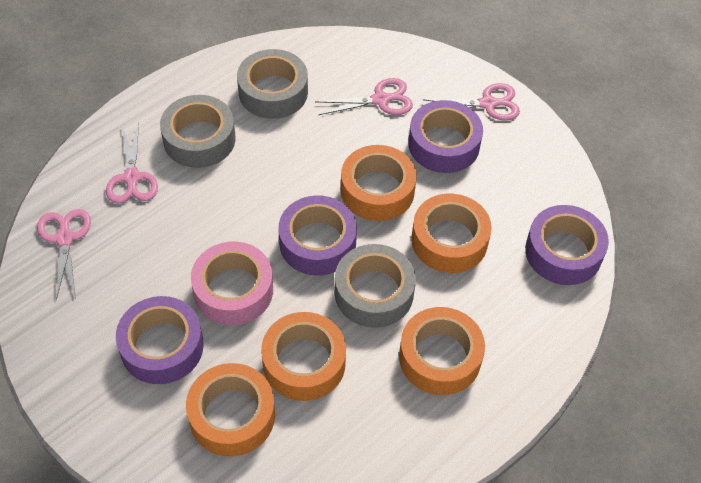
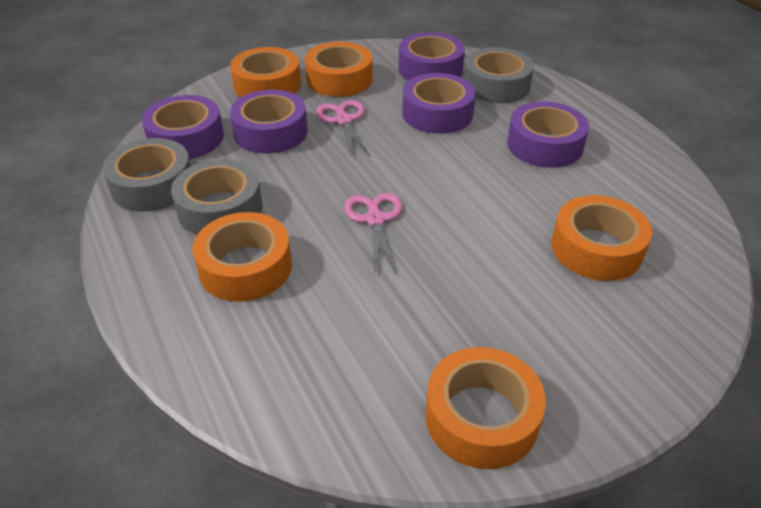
pink scissors: 4 -> 2
pink tape: 1 -> 0
purple tape: 4 -> 5

